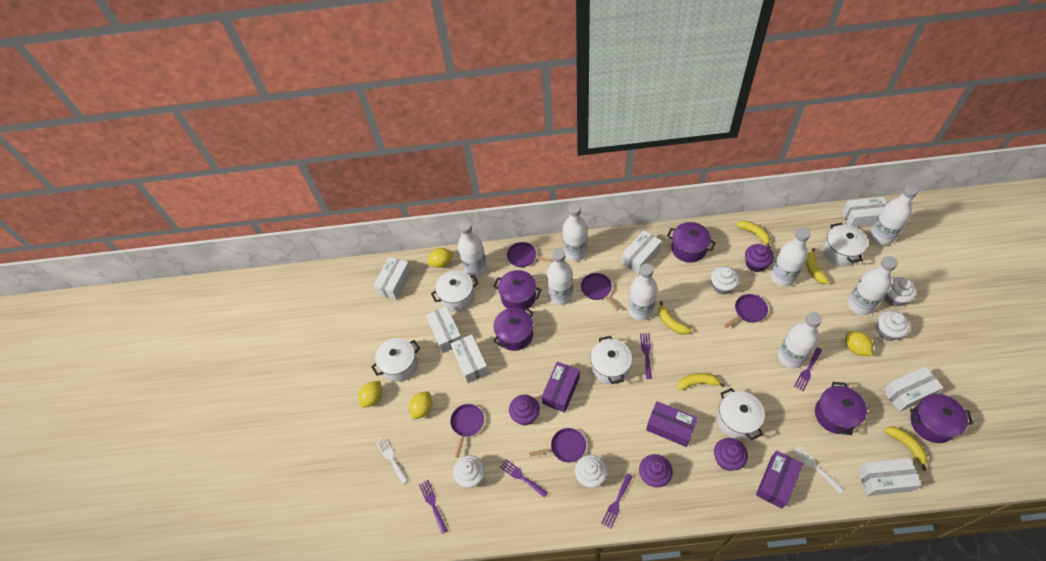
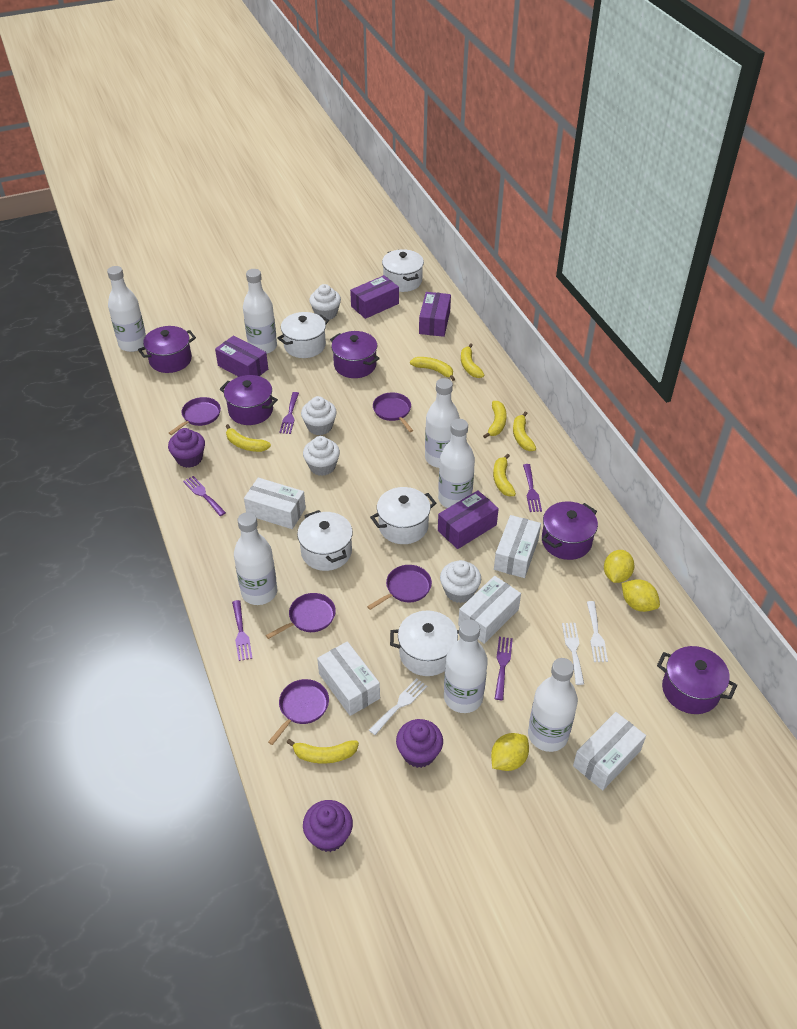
purple box: 3 -> 4
purple cupcake: 4 -> 3
white bottle: 8 -> 7
white box: 7 -> 5
white cupcake: 5 -> 4
white fork: 2 -> 3
yellow banana: 5 -> 7
yellow lemon: 4 -> 3

